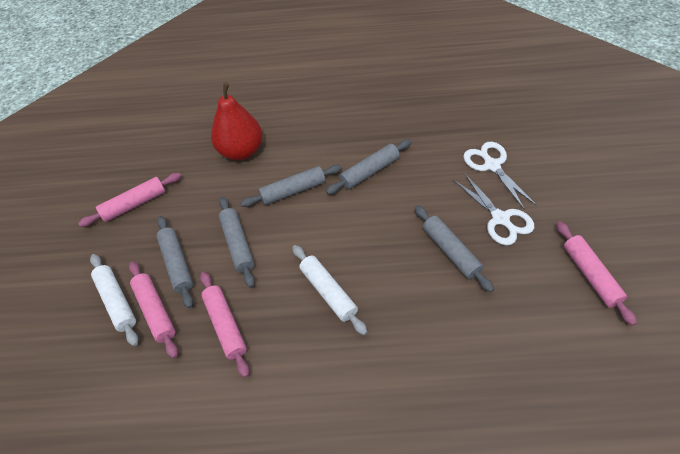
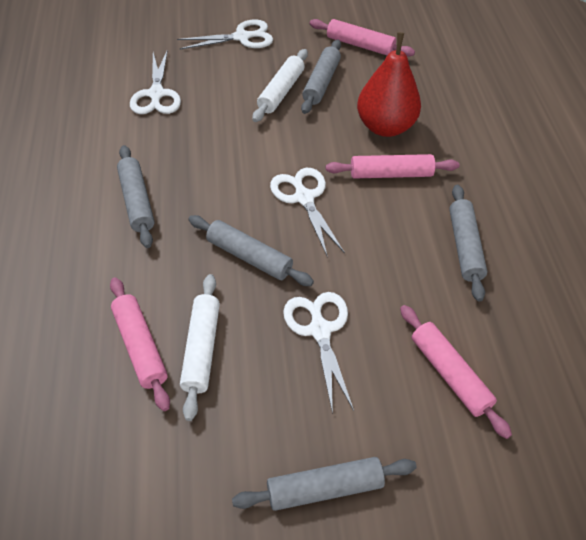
white scissors: 2 -> 4

